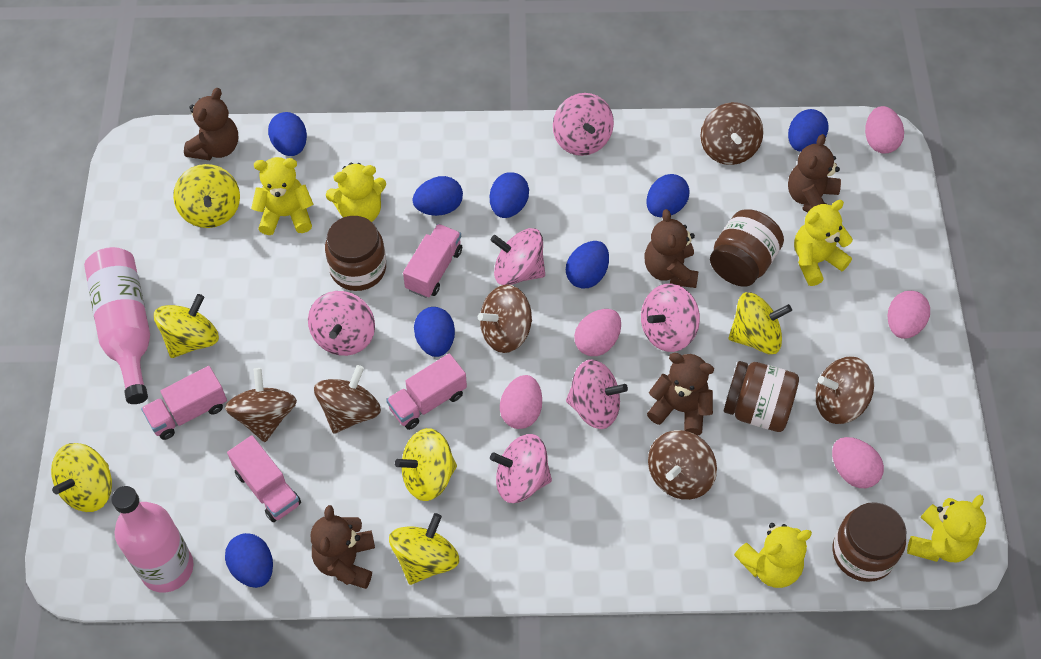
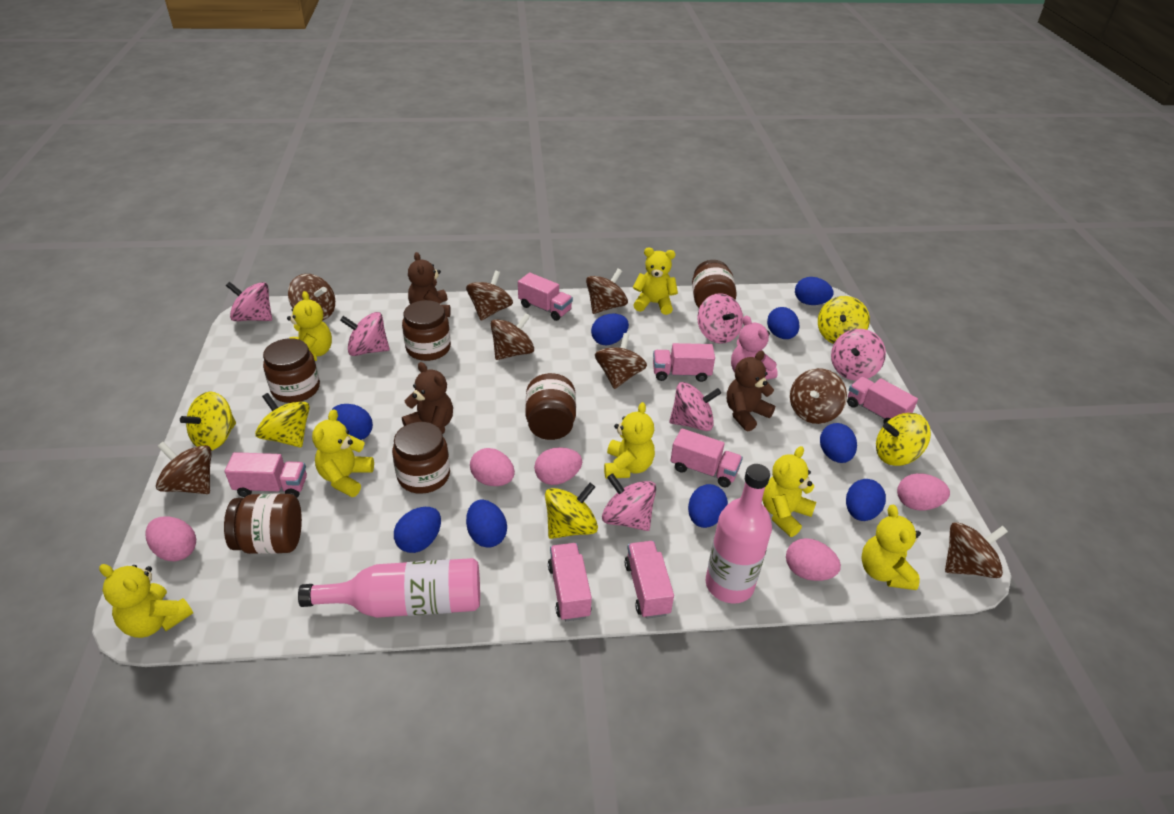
blue egg: 8 -> 9
brown jar: 4 -> 6
brown spinning top: 6 -> 8
brown teddy bear: 5 -> 3
pink teddy bear: 0 -> 1
pink truck: 4 -> 7
yellow spinning top: 6 -> 5
yellow teddy bear: 5 -> 7

